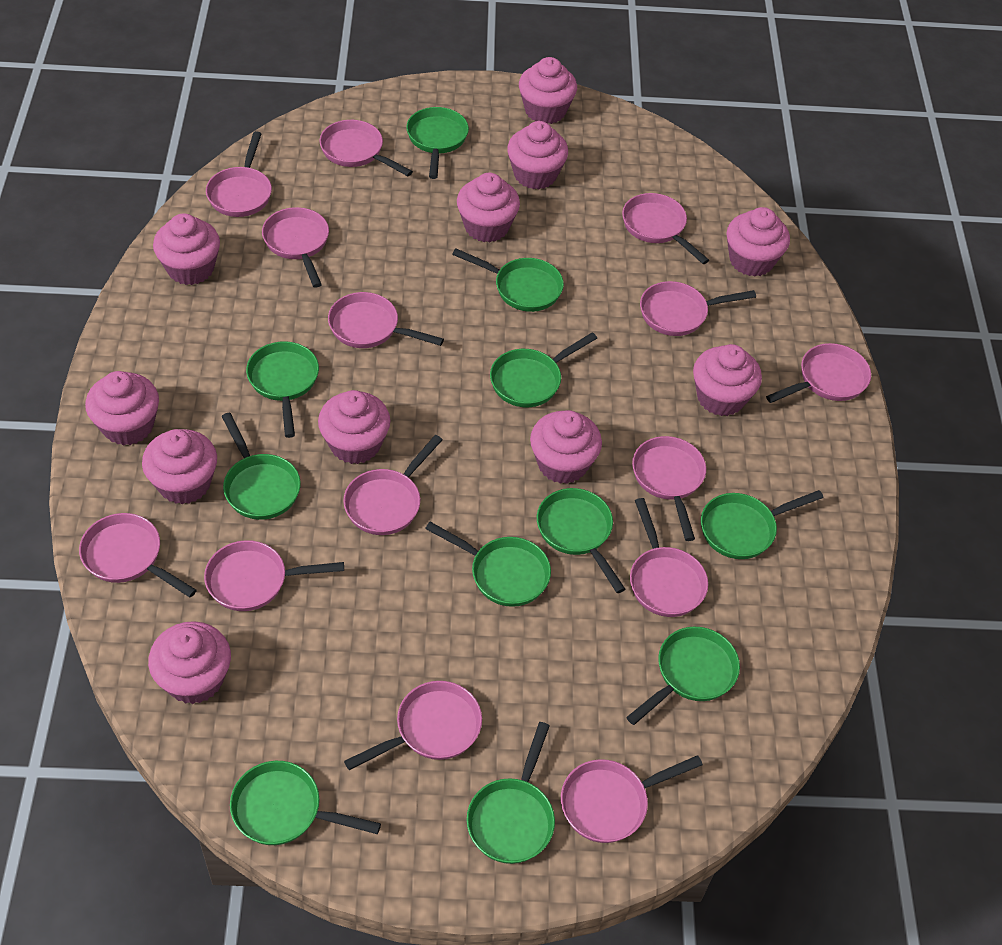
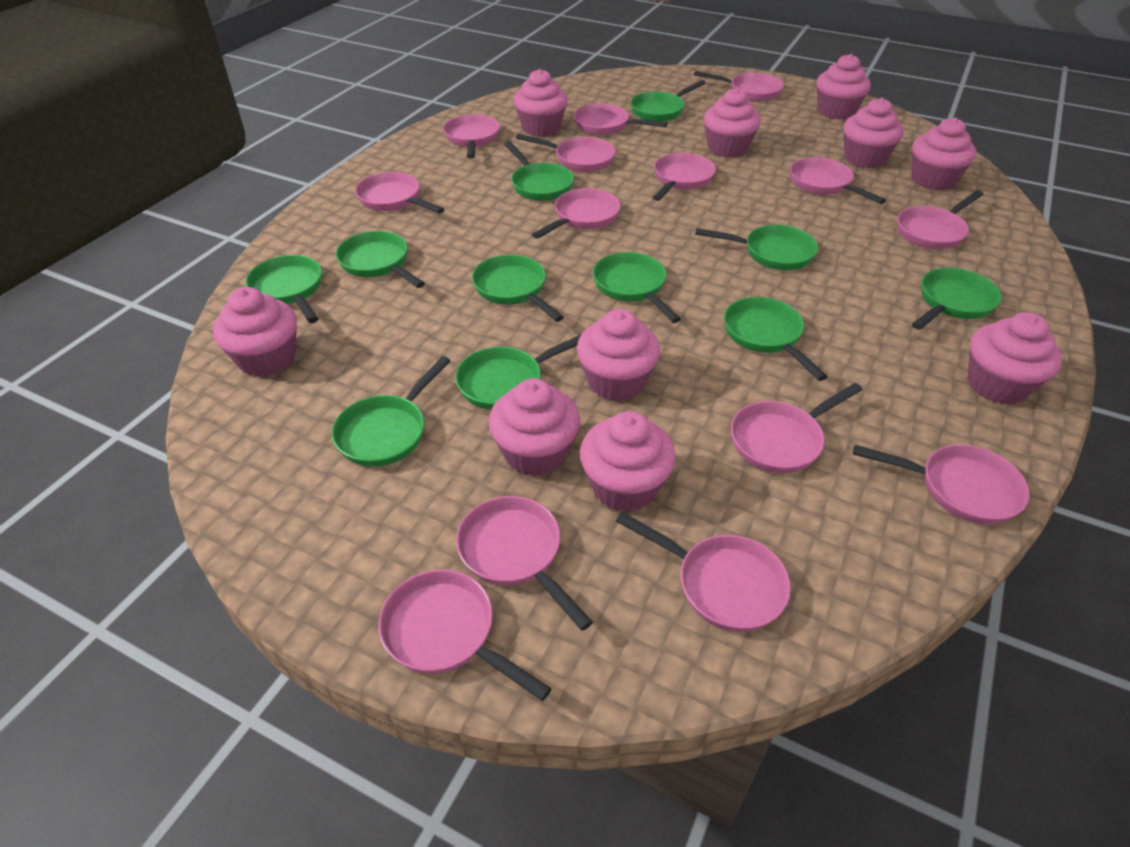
pink cupcake: 11 -> 10

